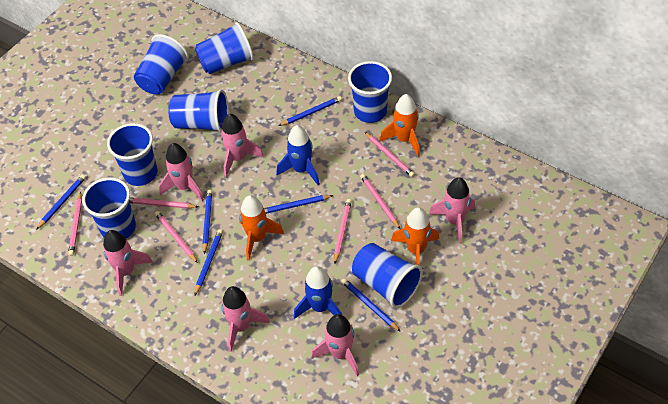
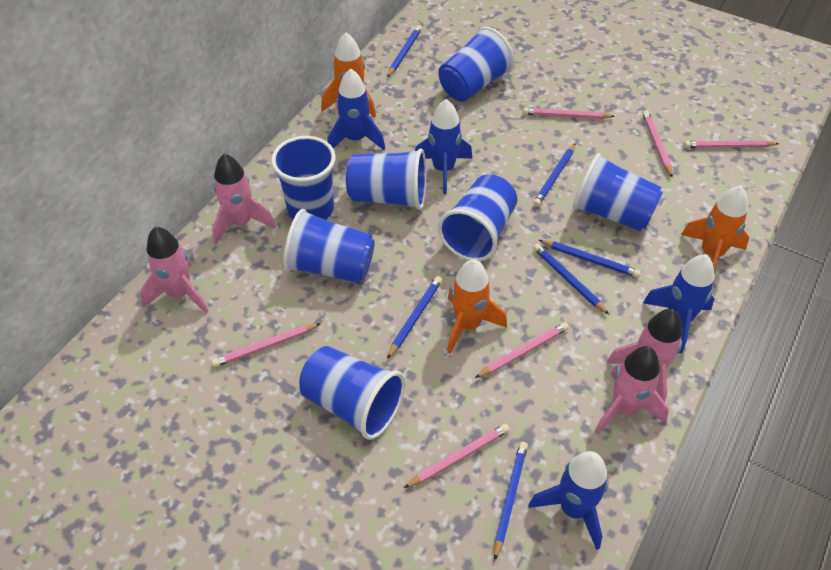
blue rocket: 2 -> 4
pink rocket: 6 -> 4

